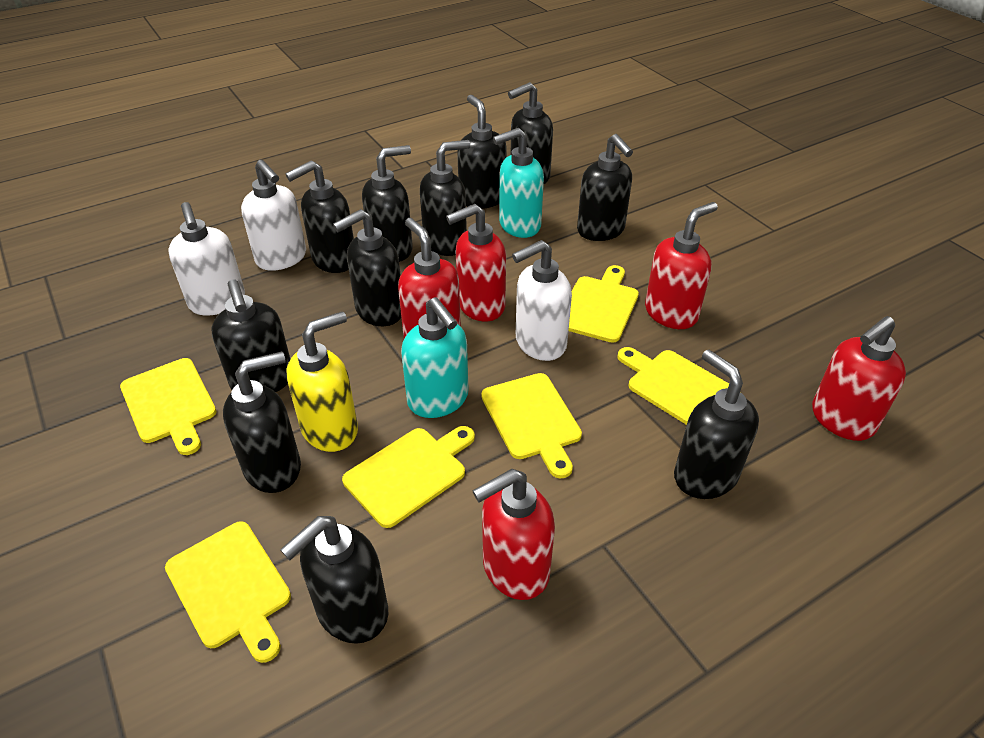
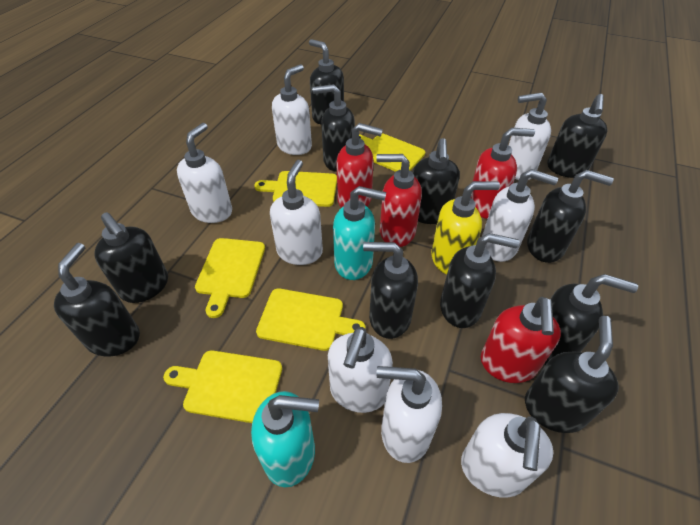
red soap dispenser: 5 -> 4
white soap dispenser: 3 -> 8
yellow cutting board: 6 -> 5

